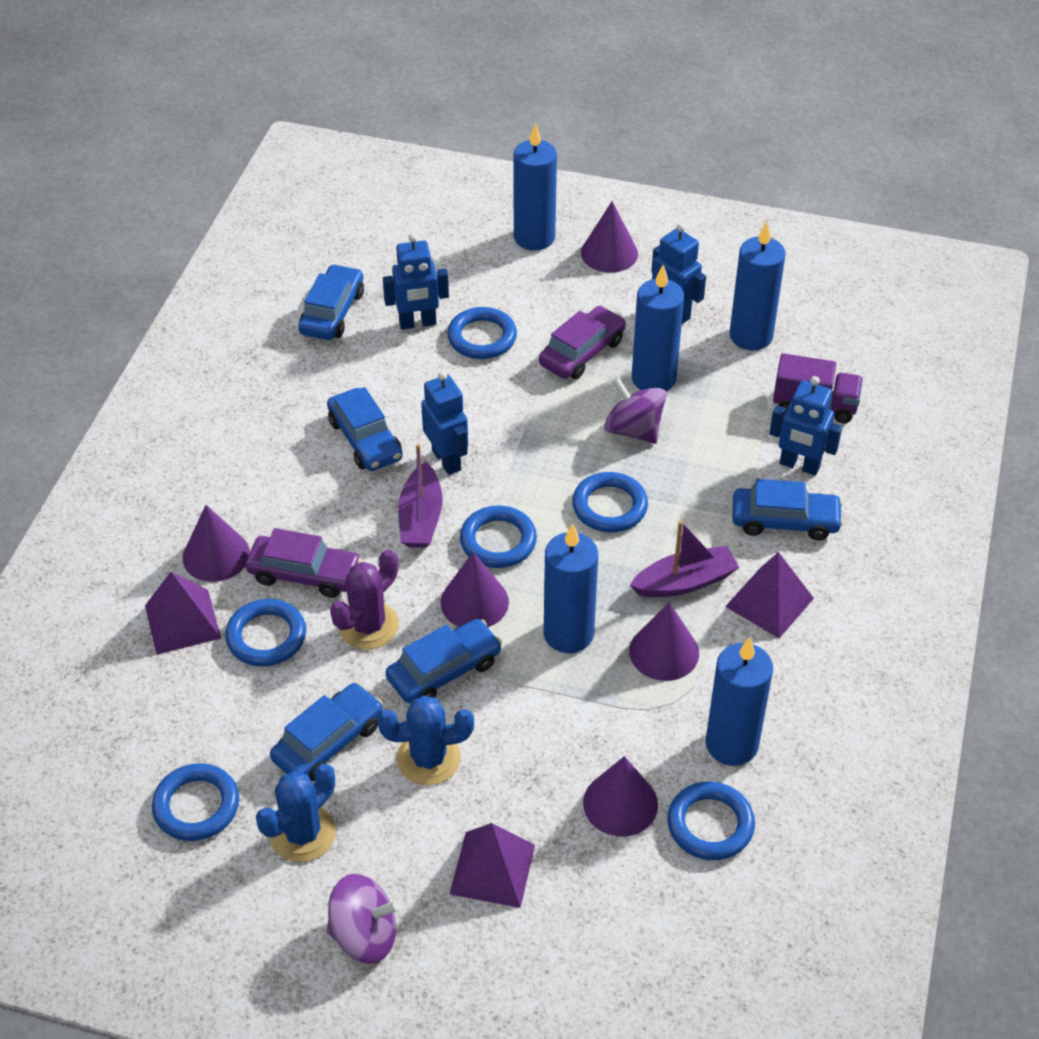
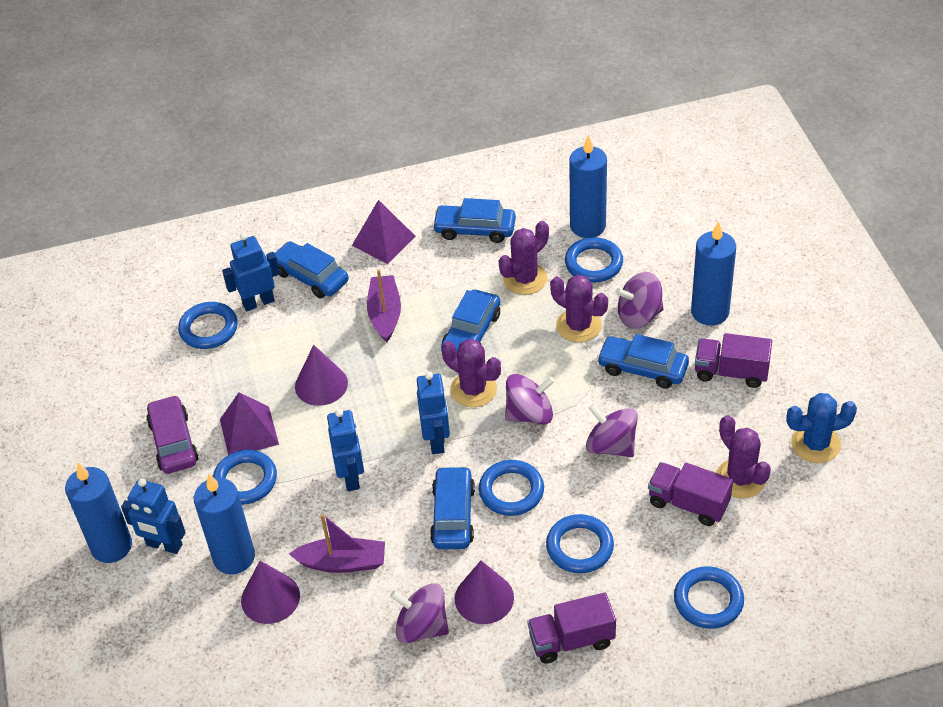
blue cactus: 2 -> 1
blue candle: 5 -> 4
purple cactus: 1 -> 4
purple car: 2 -> 1
purple cone: 5 -> 3
purple pyramid: 3 -> 2
purple spinning top: 2 -> 4
purple truck: 1 -> 3

